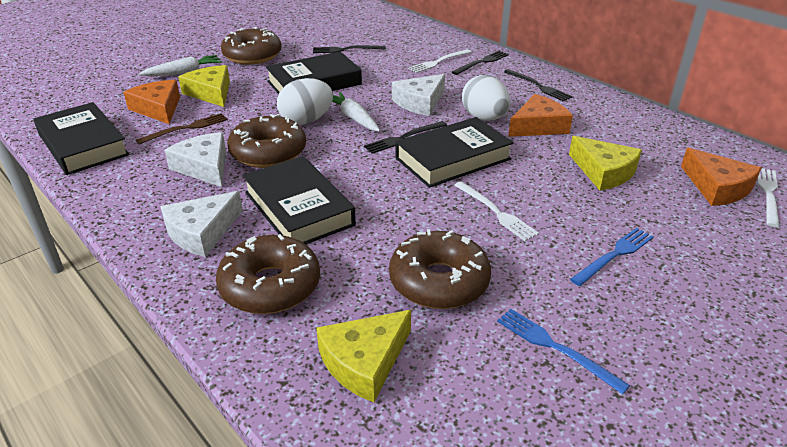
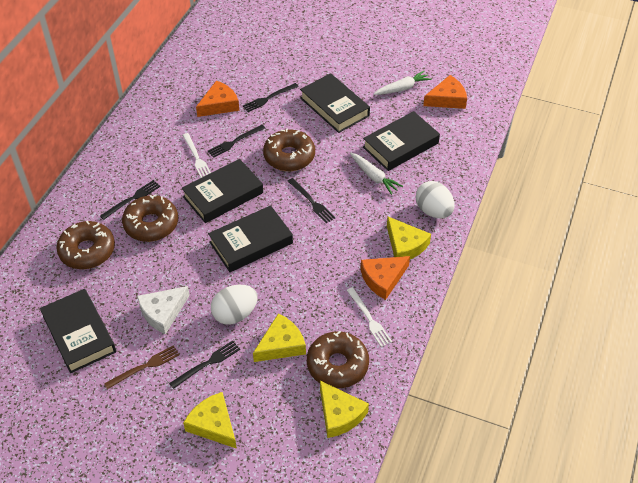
black book: 4 -> 5
black fork: 4 -> 5
blue fork: 2 -> 0
white cheese: 3 -> 1
white fork: 3 -> 2
yellow cheese: 3 -> 4

